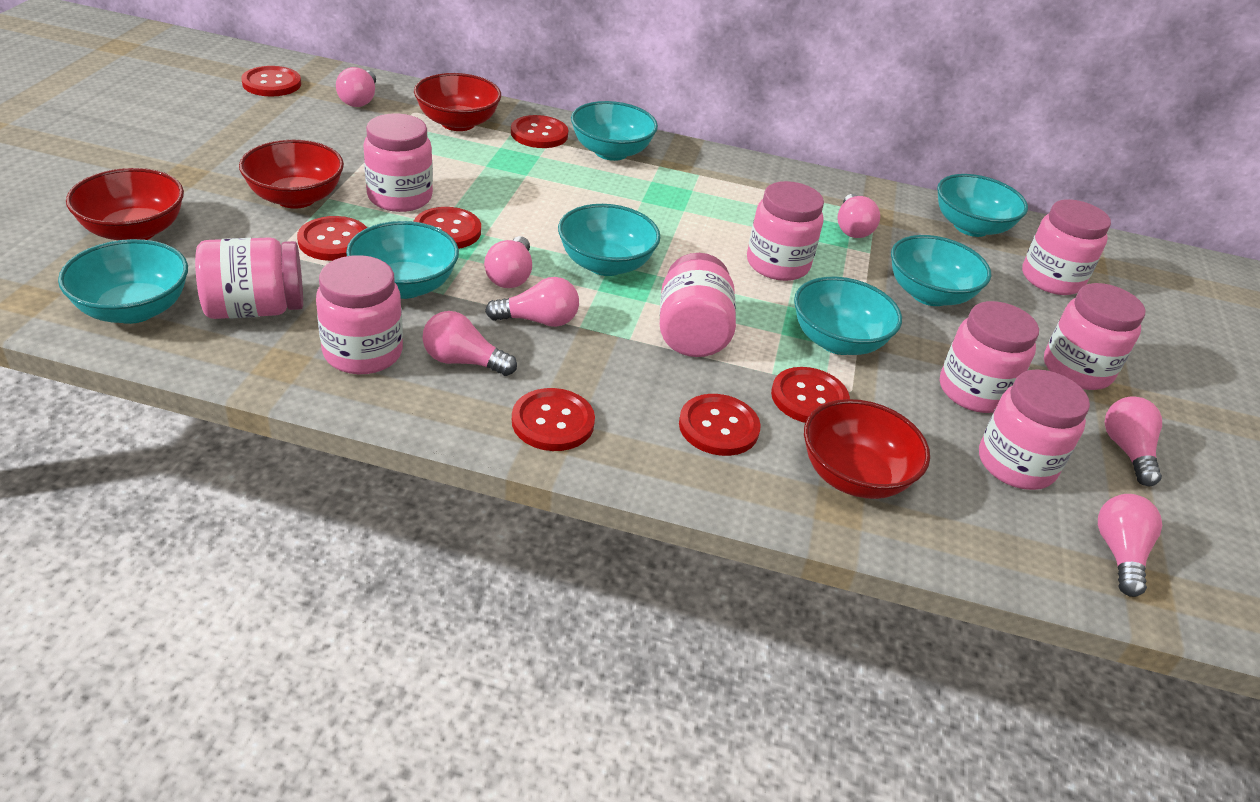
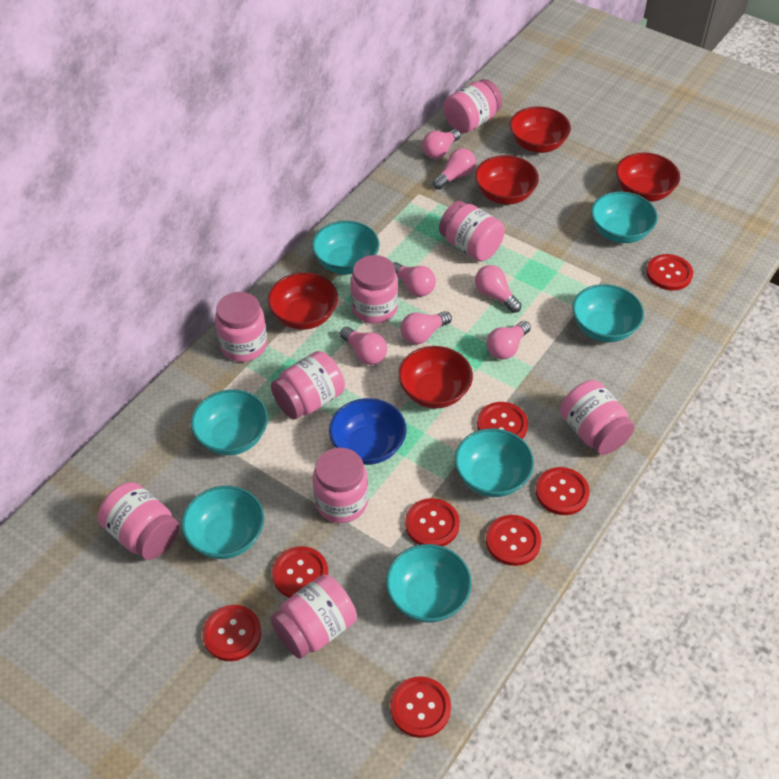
blue bowl: 0 -> 1
red bowl: 4 -> 5
red button: 7 -> 8

